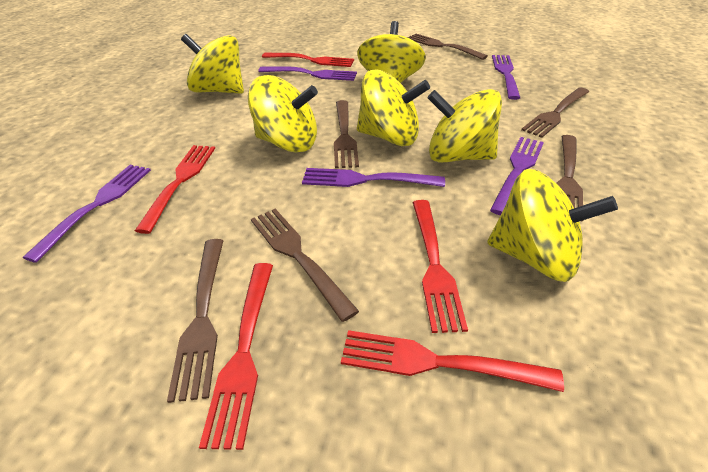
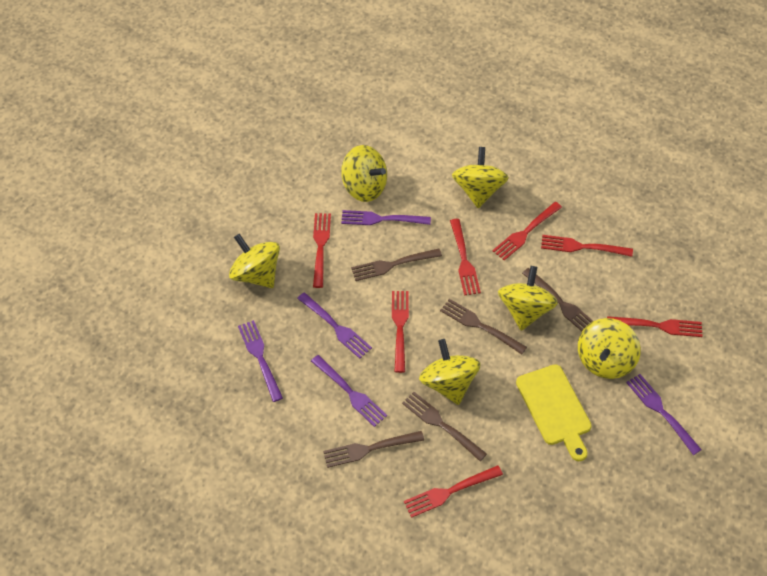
brown fork: 6 -> 5
red fork: 5 -> 7
yellow cutting board: 0 -> 1

